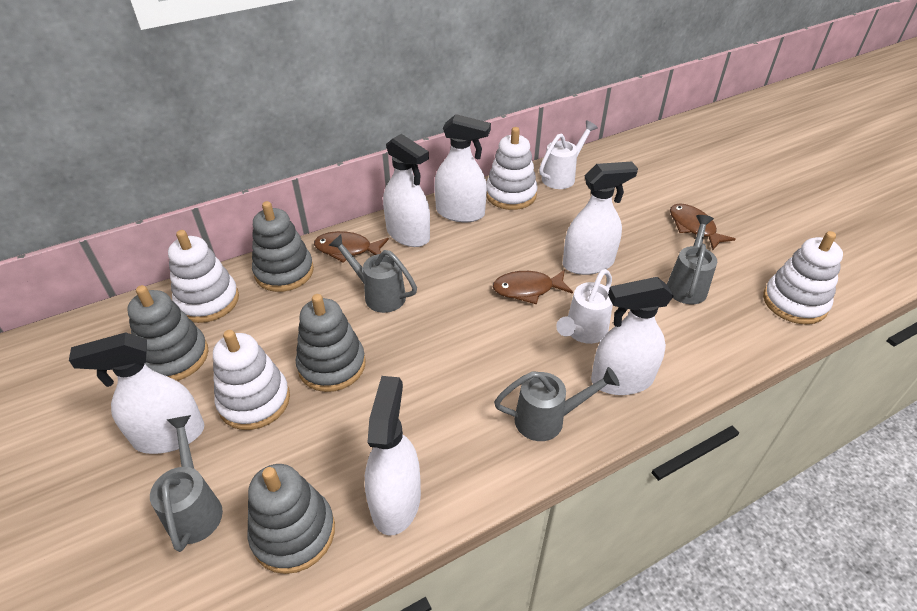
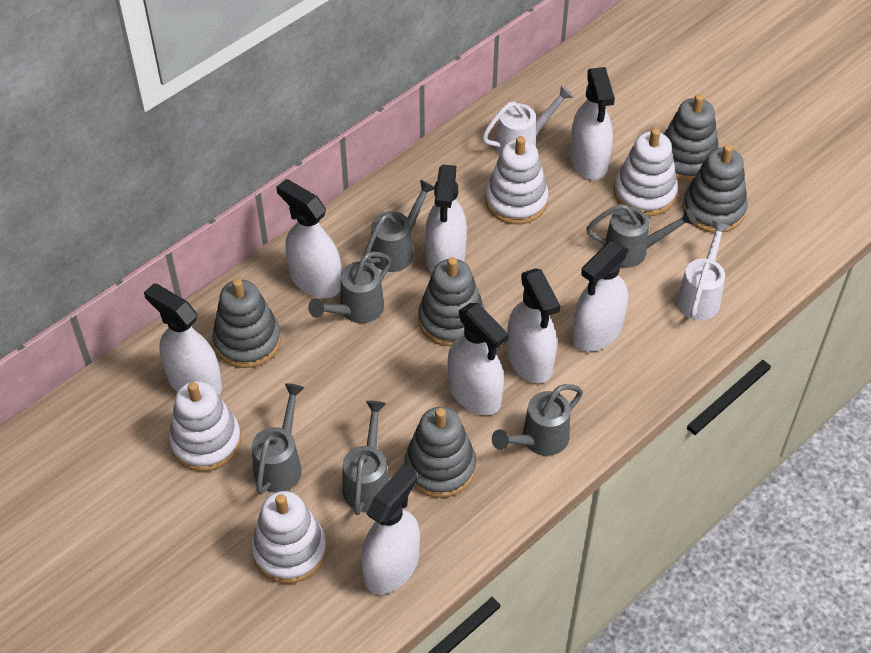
brown fish: 3 -> 0
grey stacking toy: 4 -> 5
grey watering can: 4 -> 6
white spray bottle: 6 -> 8

